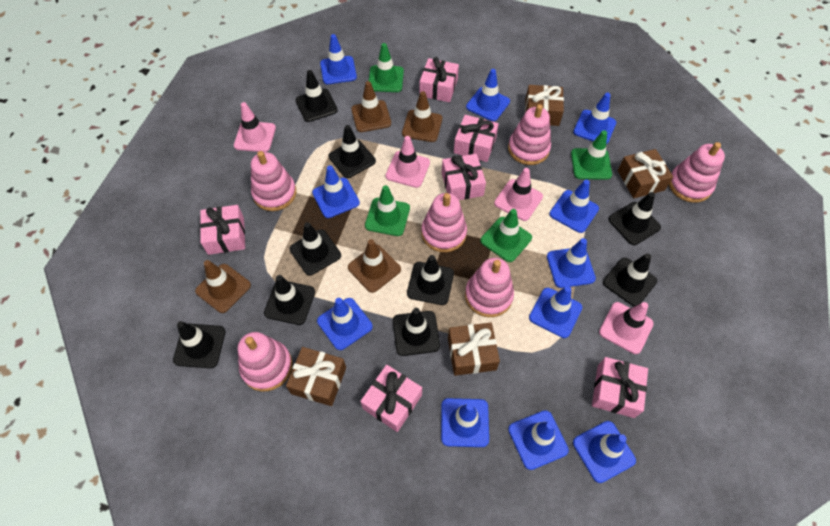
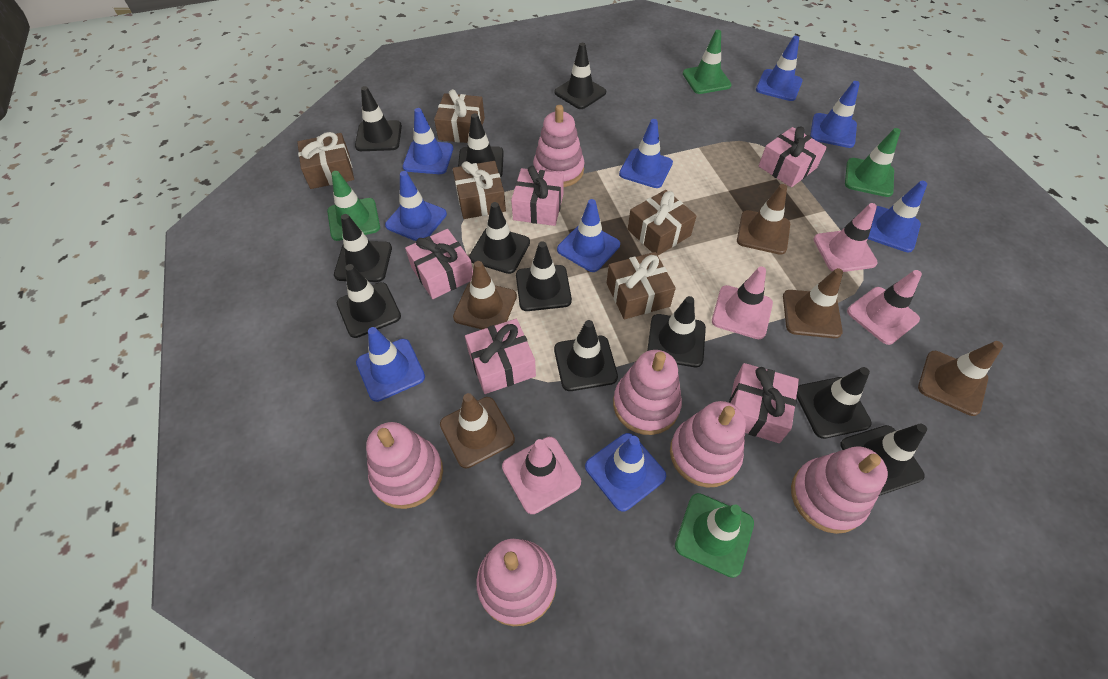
black traffic cone: 9 -> 11
blue traffic cone: 11 -> 9
brown gift: 4 -> 5
brown traffic cone: 4 -> 5
pink gift: 6 -> 5

